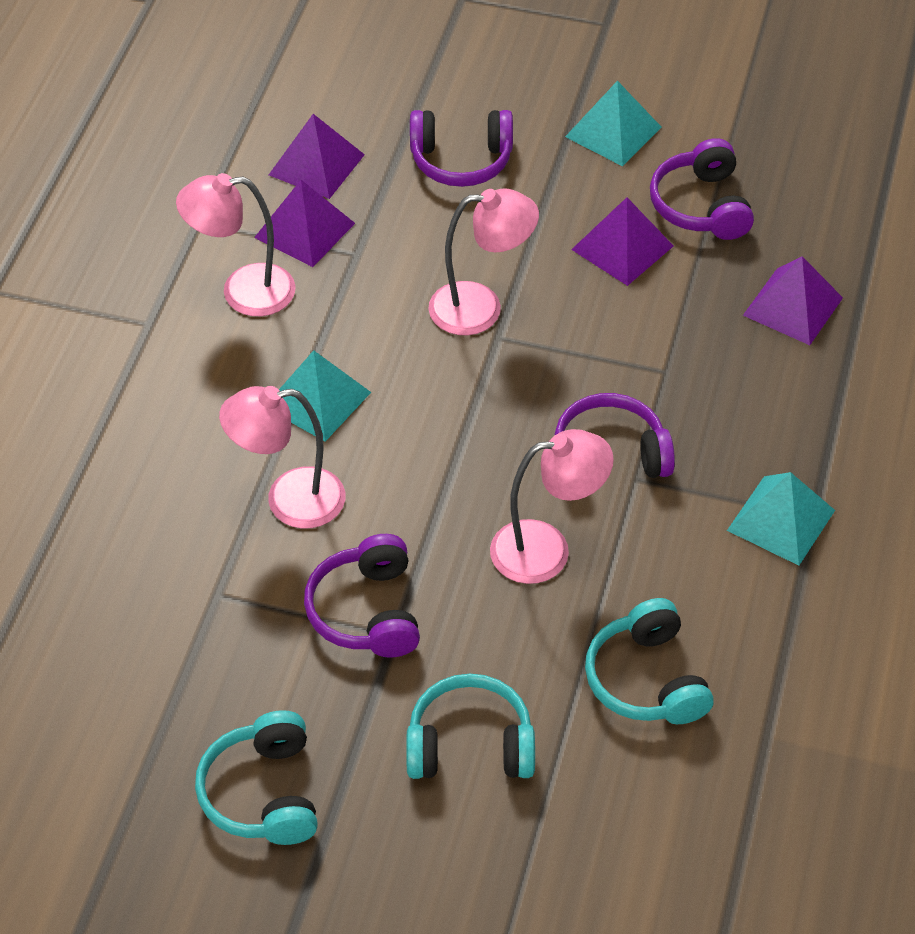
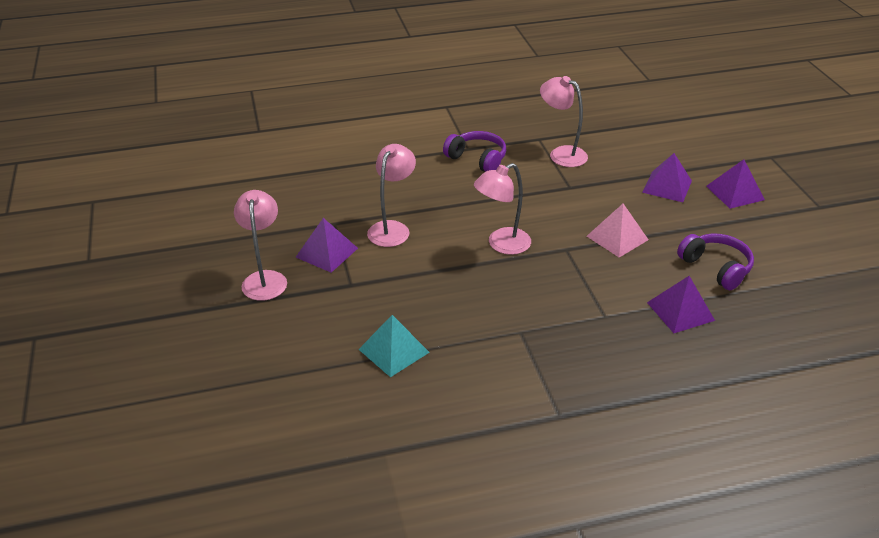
pink pyramid: 0 -> 1
purple headphones: 4 -> 2
turquoise headphones: 3 -> 0
turquoise pyramid: 3 -> 1

